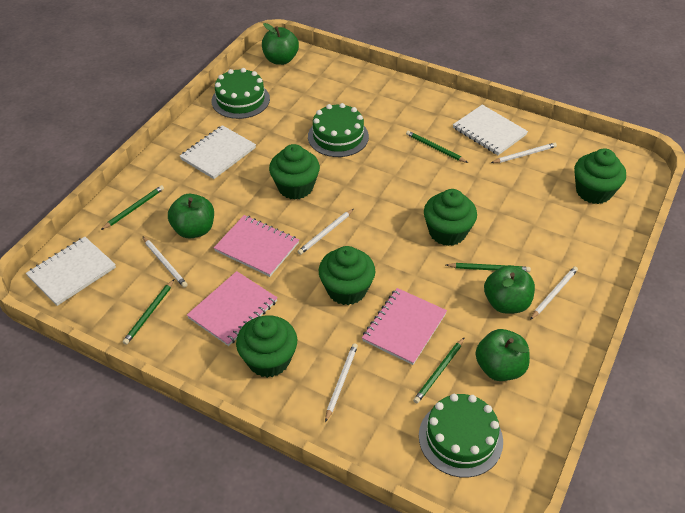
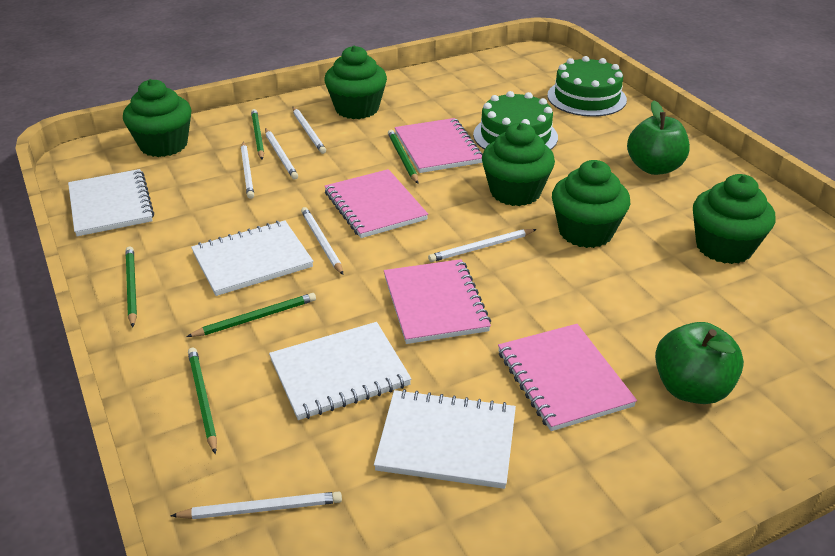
green apple: 4 -> 2
green cake: 3 -> 2
pink notebook: 3 -> 4
white notebook: 3 -> 4
white pencil: 5 -> 6

